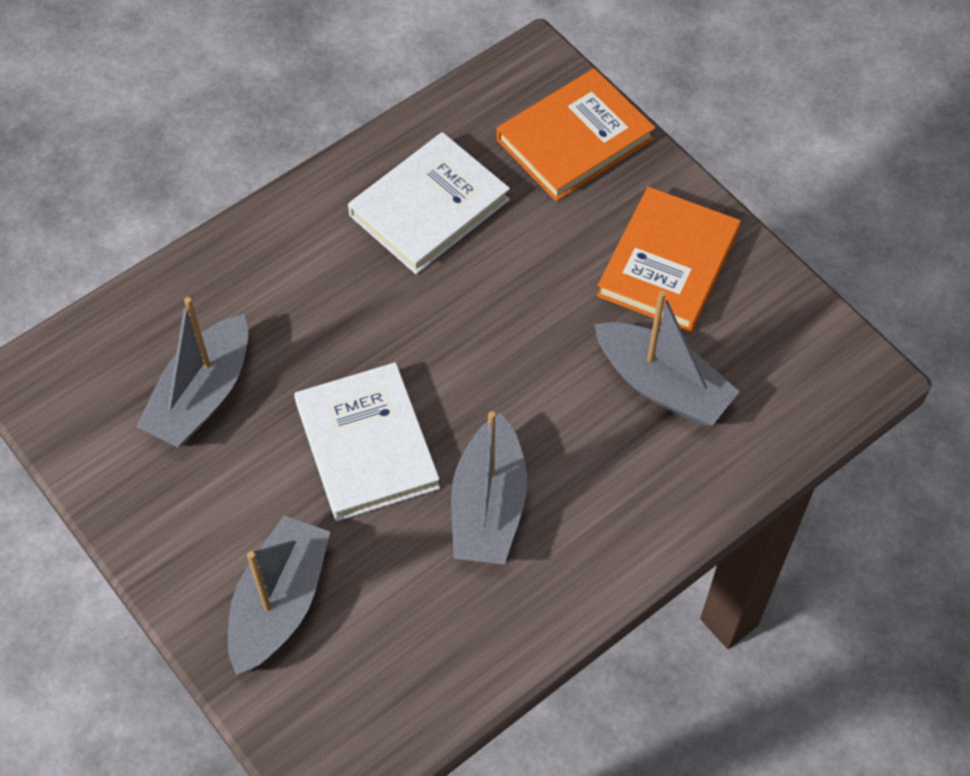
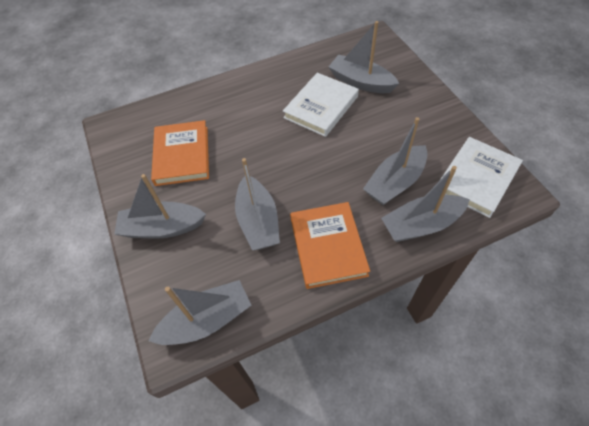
grey boat: 4 -> 6

